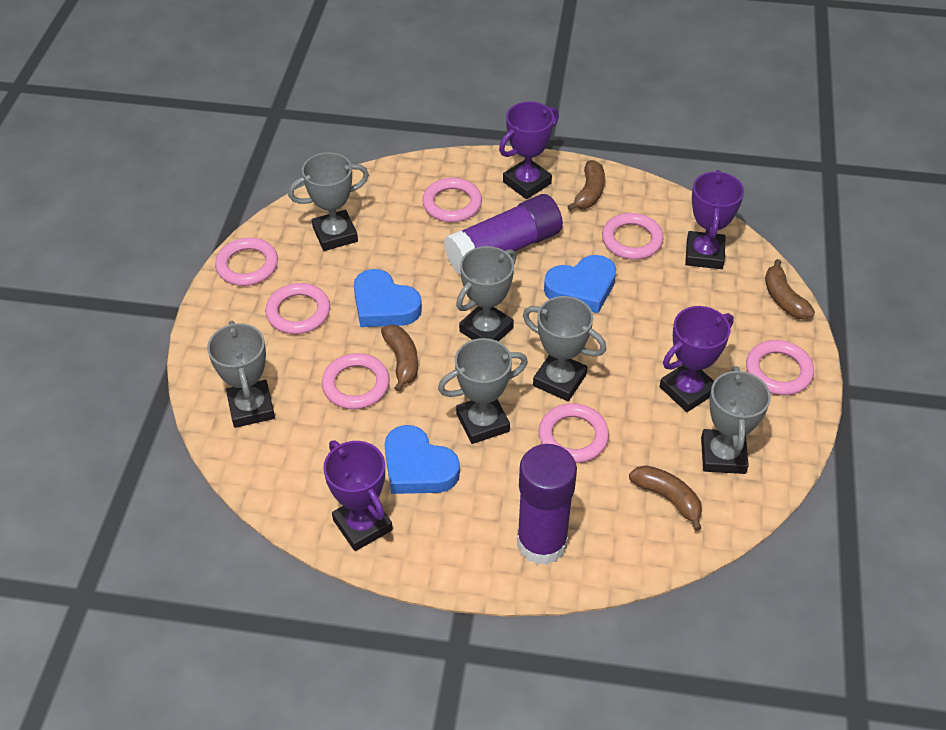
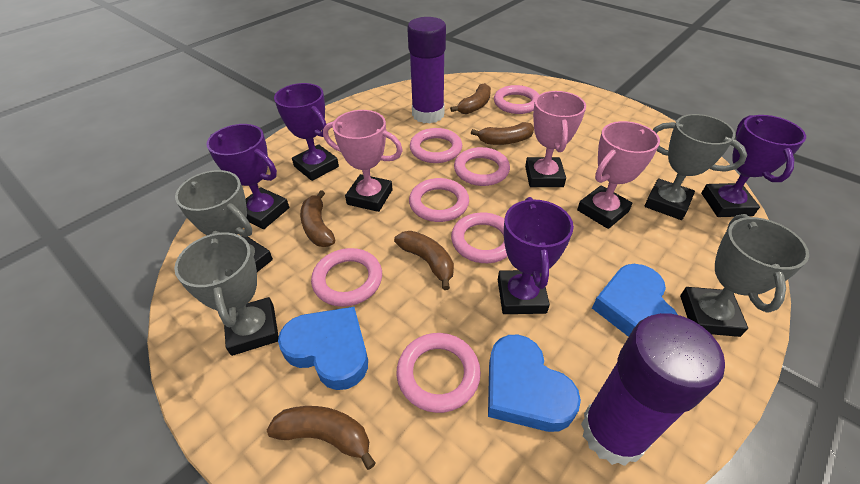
brown banana: 4 -> 5
grey trophy: 6 -> 4
pink trophy: 0 -> 3

